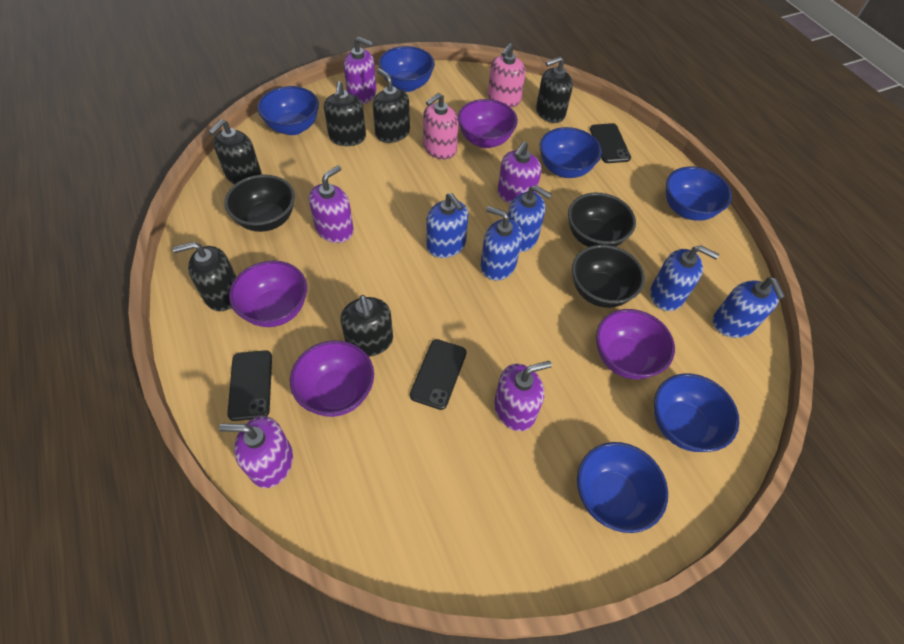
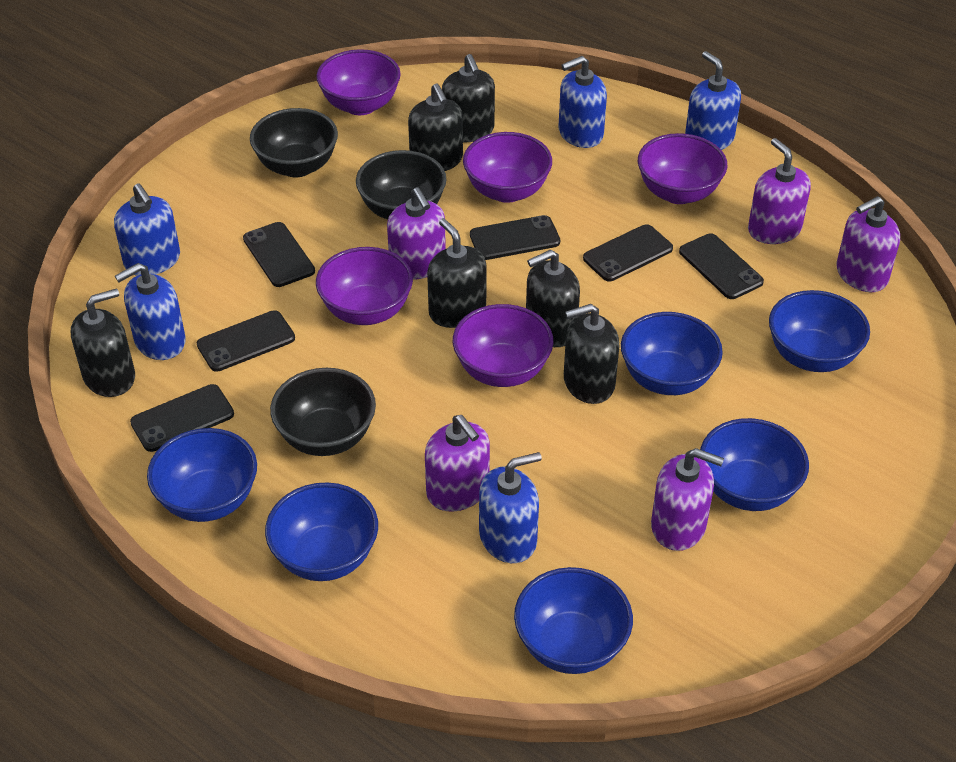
black phone: 3 -> 6
pink soap dispenser: 2 -> 0
purple bowl: 4 -> 5

